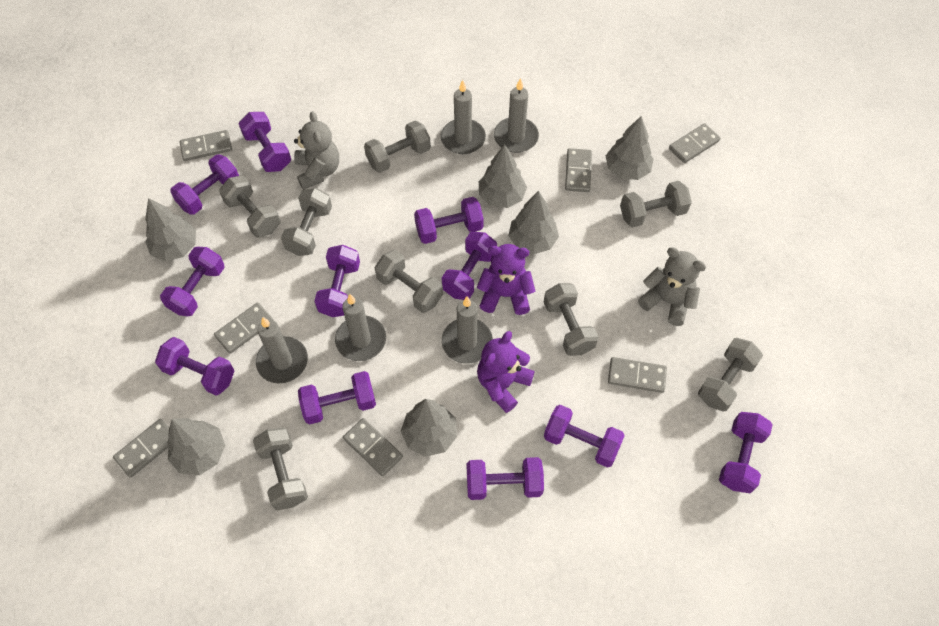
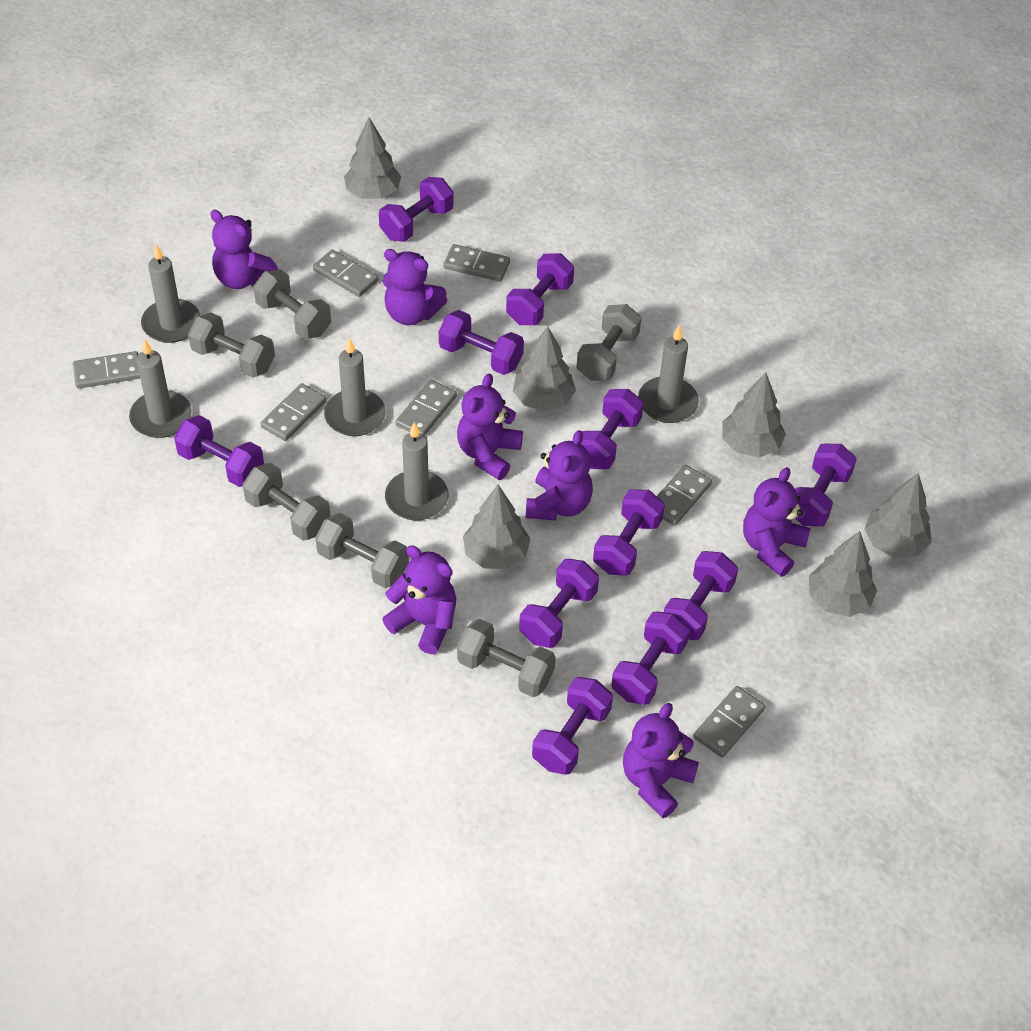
grey dumbbell: 8 -> 6
grey teddy bear: 2 -> 0
purple teddy bear: 2 -> 7

